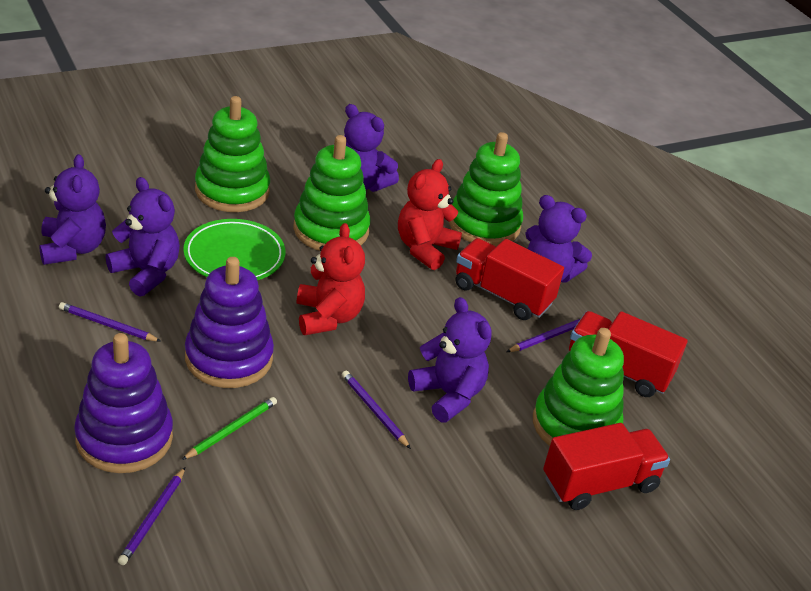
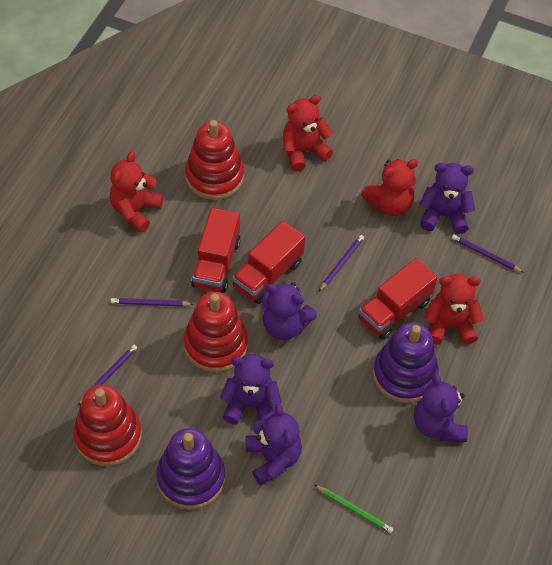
green plate: 1 -> 0
green stacking toy: 4 -> 0
red stacking toy: 0 -> 3
red teddy bear: 2 -> 4

